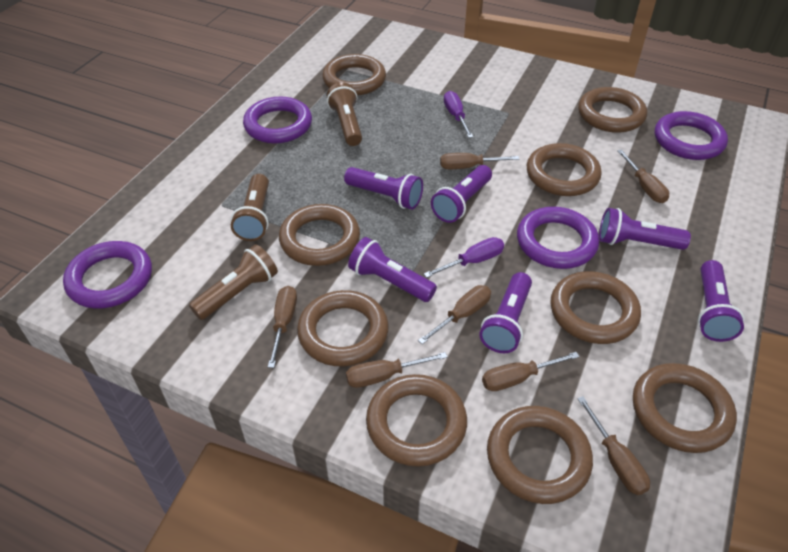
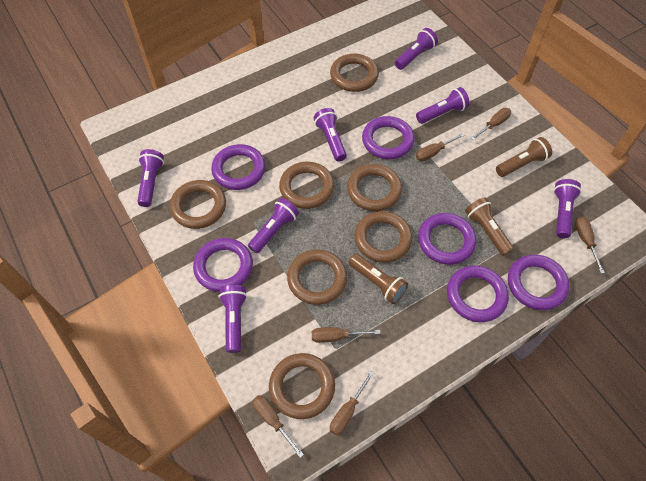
brown ring: 9 -> 7
brown screwdriver: 7 -> 6
purple flashlight: 6 -> 7
purple ring: 4 -> 6
purple screwdriver: 2 -> 0

